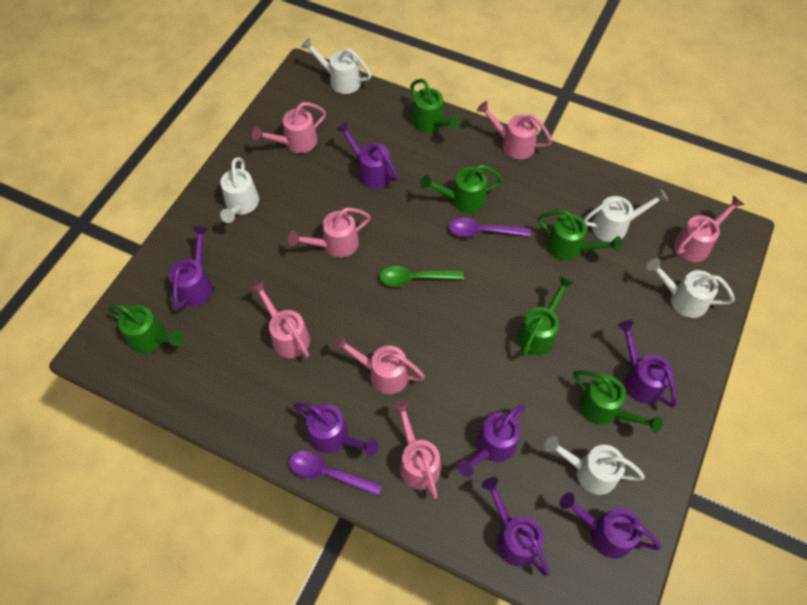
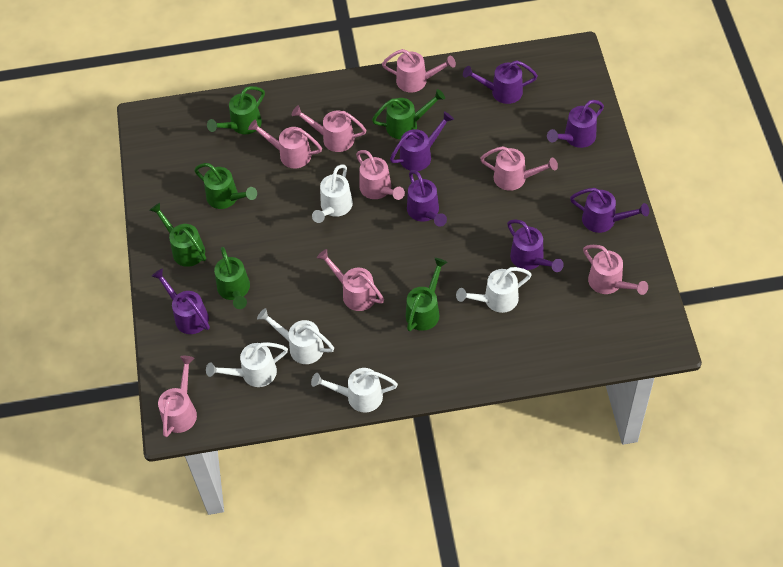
green spoon: 1 -> 0
pink watering can: 7 -> 8
purple spoon: 2 -> 0

